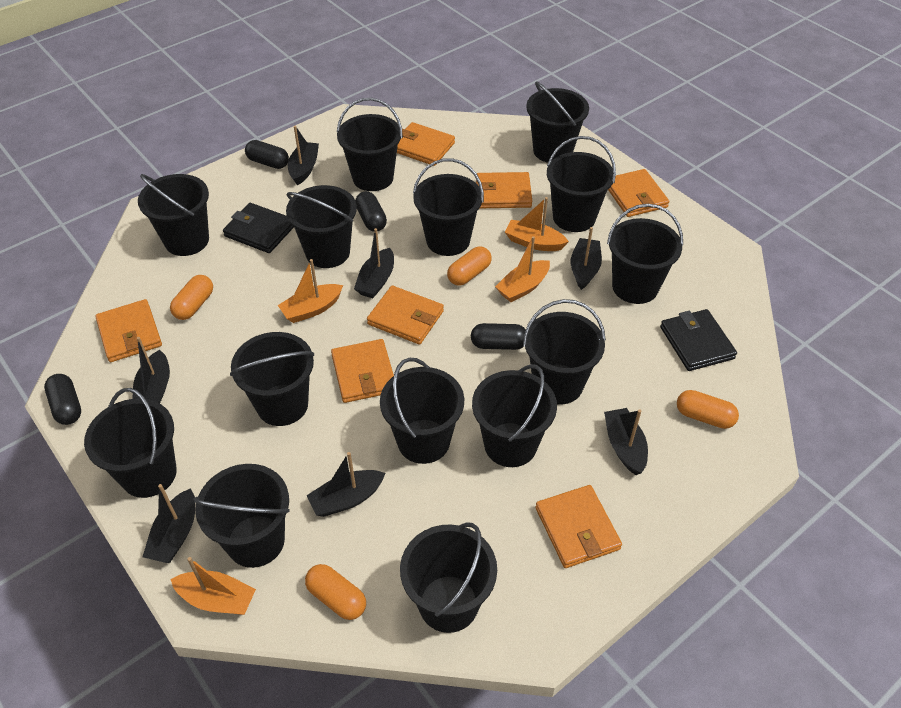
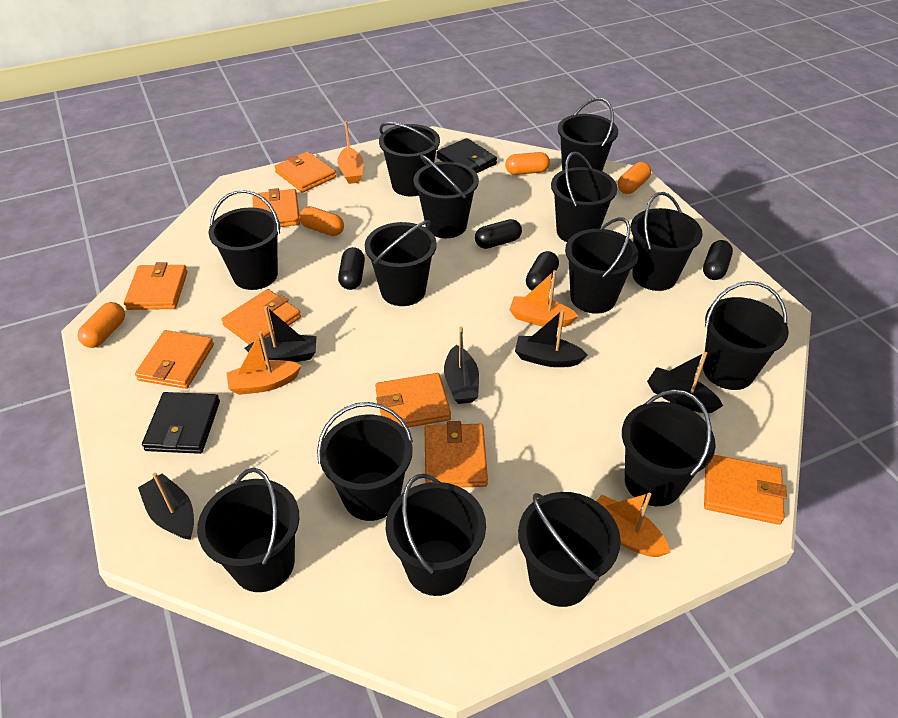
black boat: 7 -> 5
orange wallet: 7 -> 8

